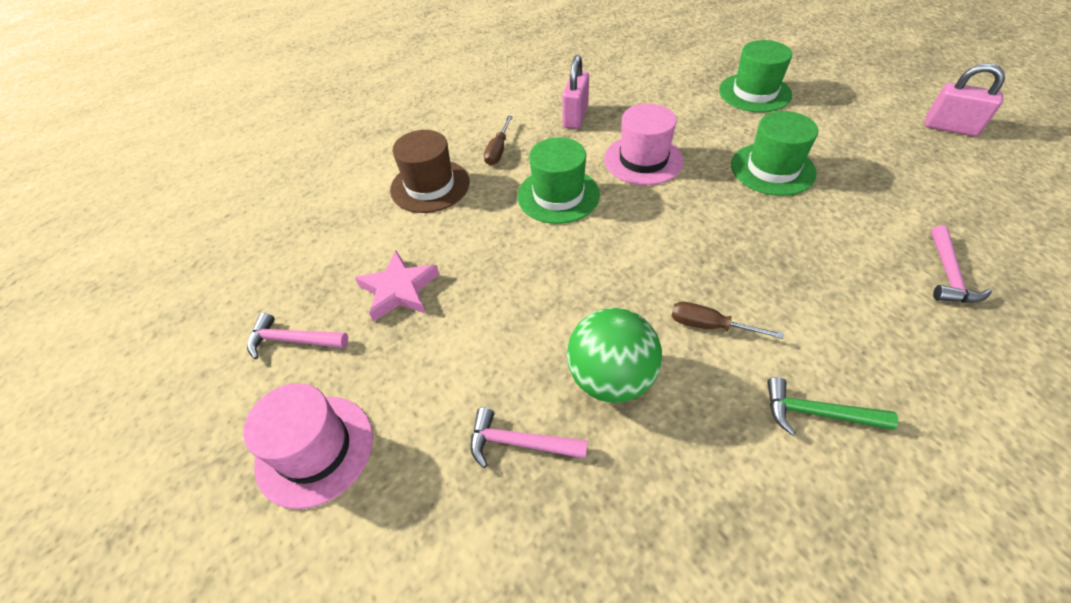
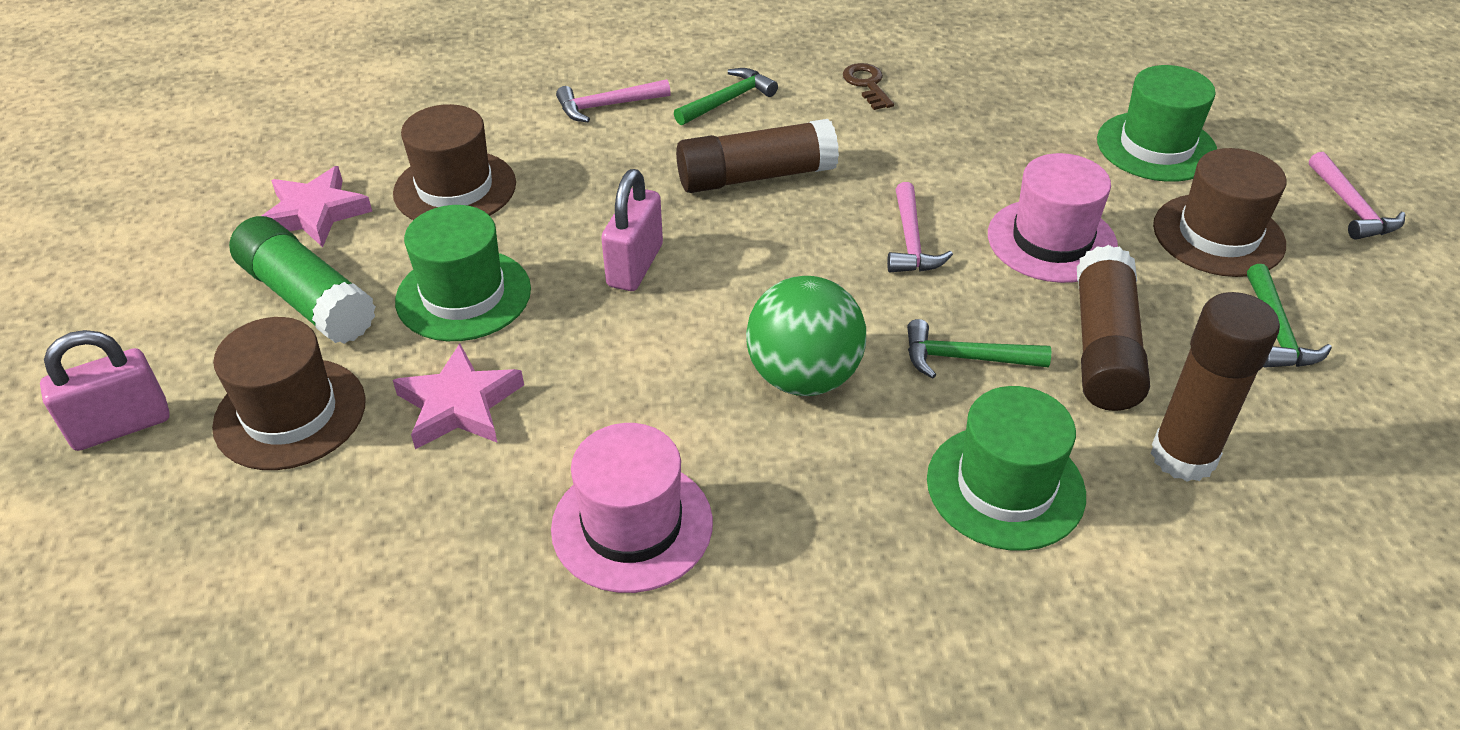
brown glue stick: 0 -> 3
brown hat: 1 -> 3
brown key: 0 -> 1
brown screwdriver: 2 -> 0
green glue stick: 0 -> 1
green hammer: 1 -> 3
pink star: 1 -> 2

